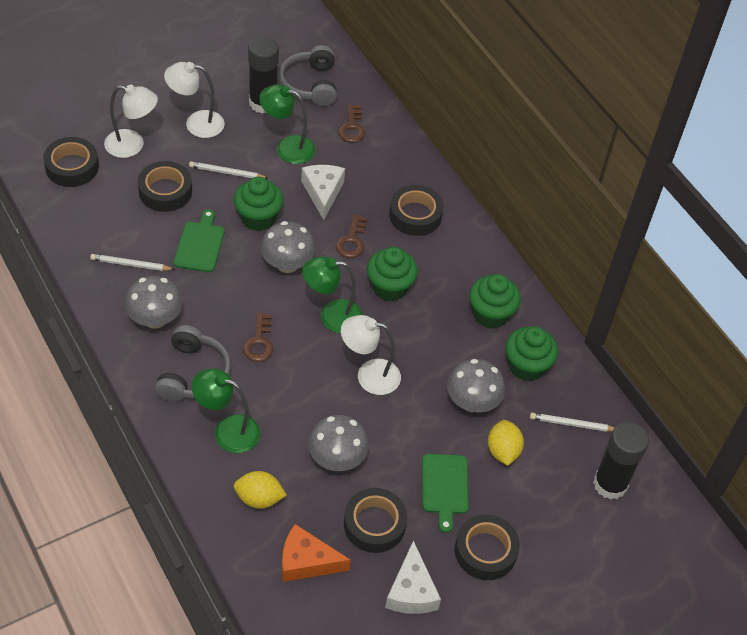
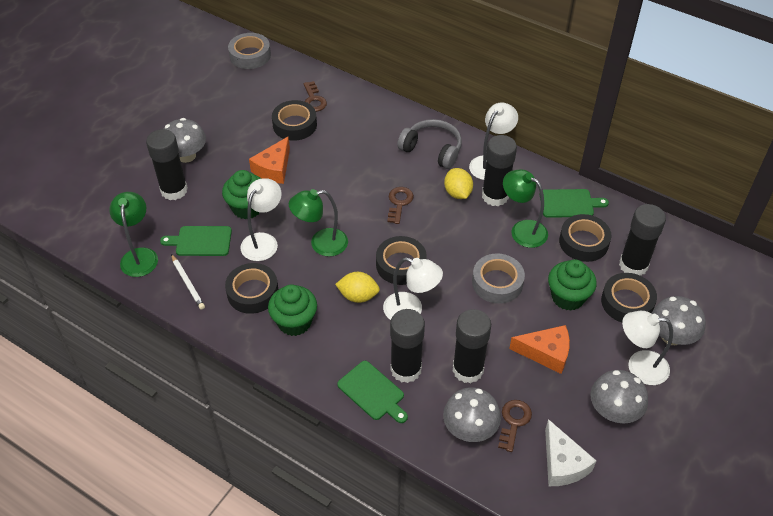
black glue stick: 2 -> 5
green cupcake: 4 -> 3
green cutting board: 2 -> 3
grey headphones: 2 -> 1
grey tape: 0 -> 2
orange cheese: 1 -> 2
white cheese: 2 -> 1
white lamp: 3 -> 4
white pencil: 3 -> 1

